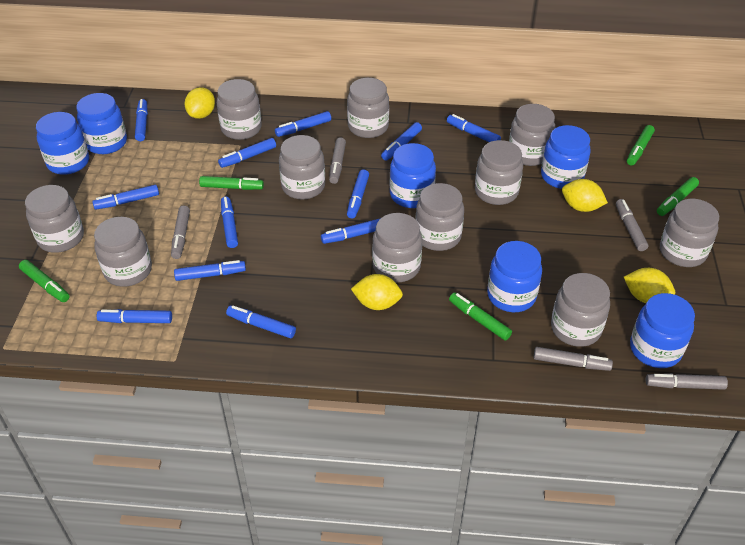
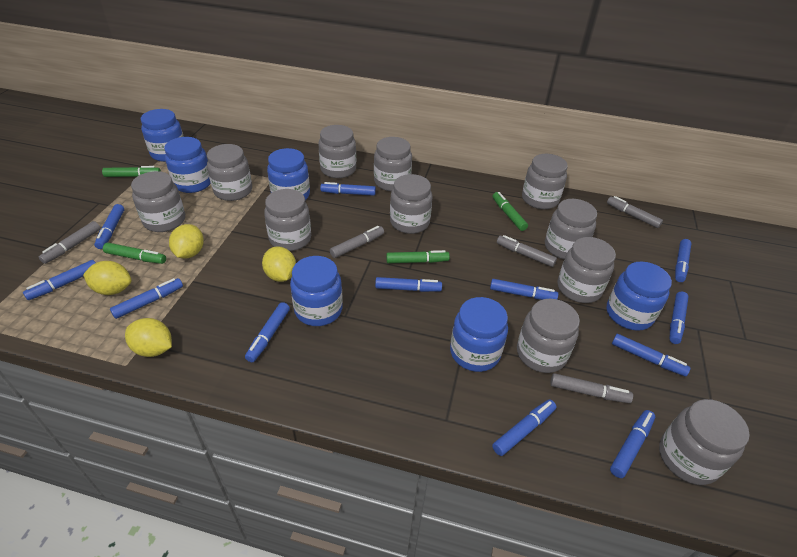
green marker: 5 -> 4

